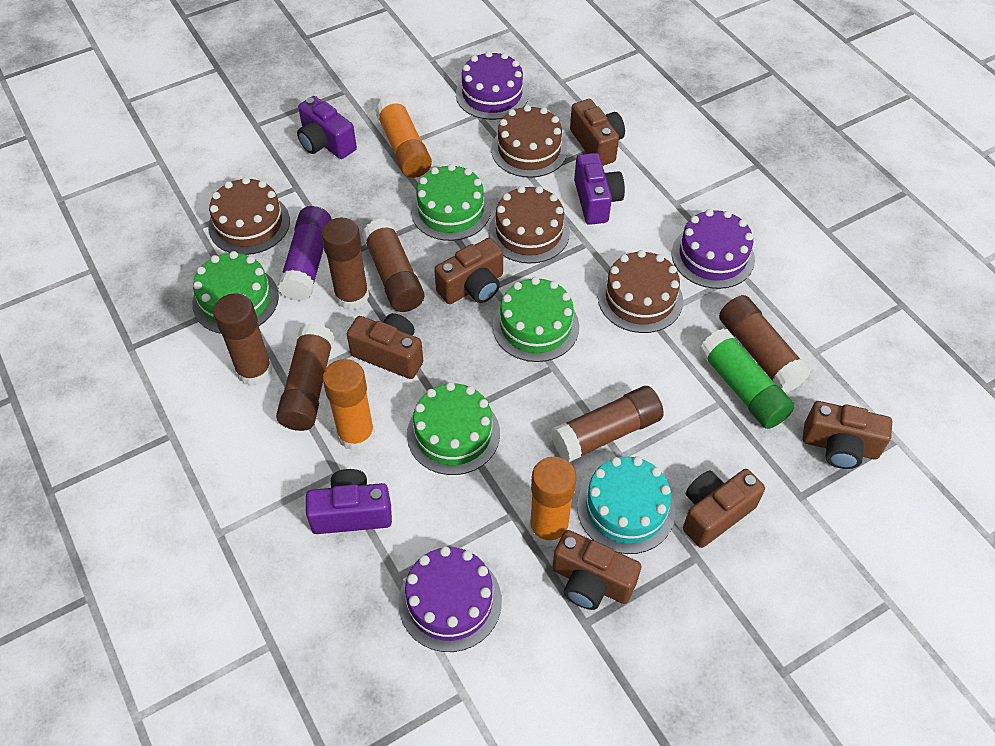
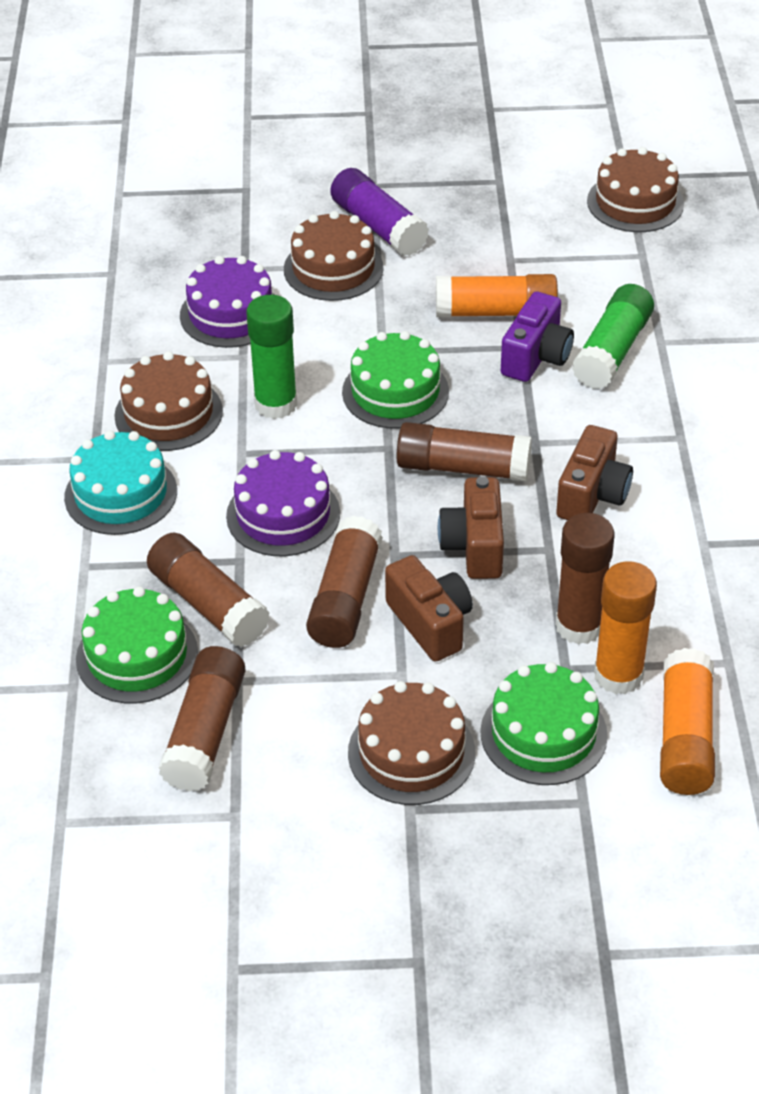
brown camera: 6 -> 3
brown glue stick: 6 -> 5
green cake: 4 -> 3
green glue stick: 1 -> 2
purple cake: 3 -> 2
purple camera: 3 -> 1

